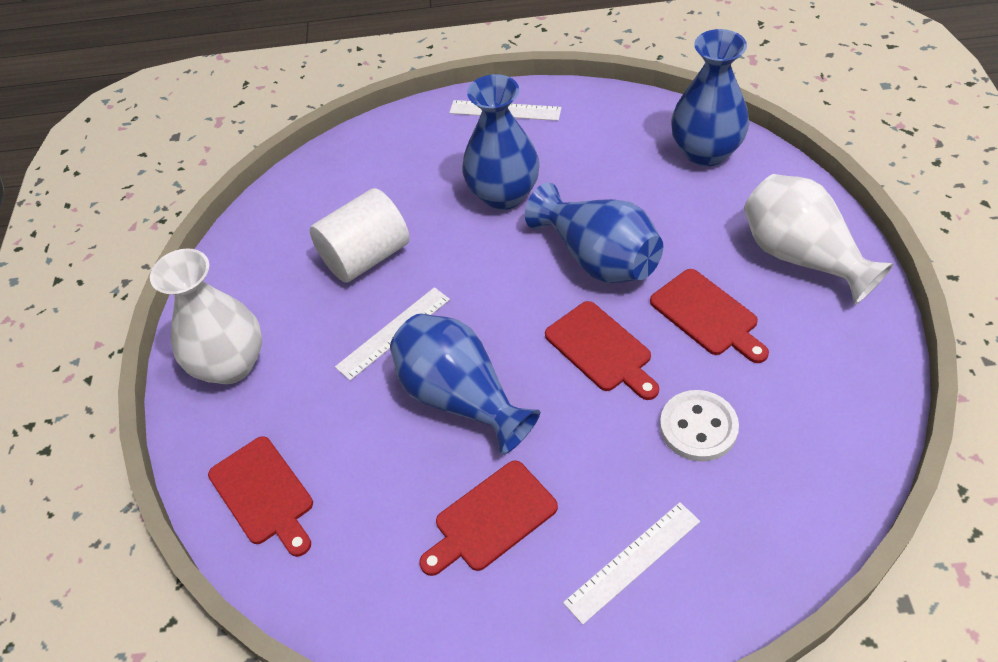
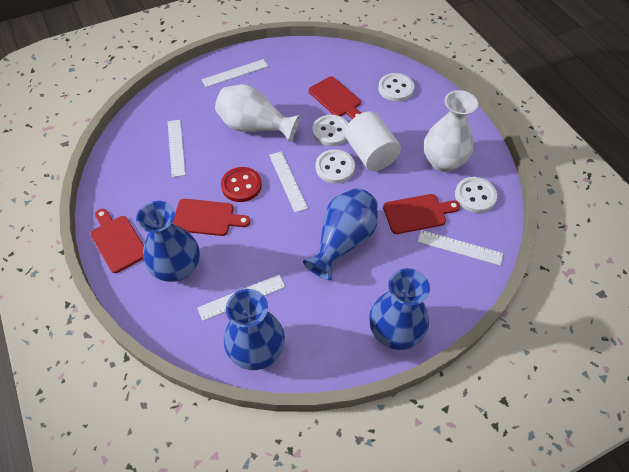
red button: 0 -> 1
white button: 1 -> 4
white ruler: 3 -> 5

